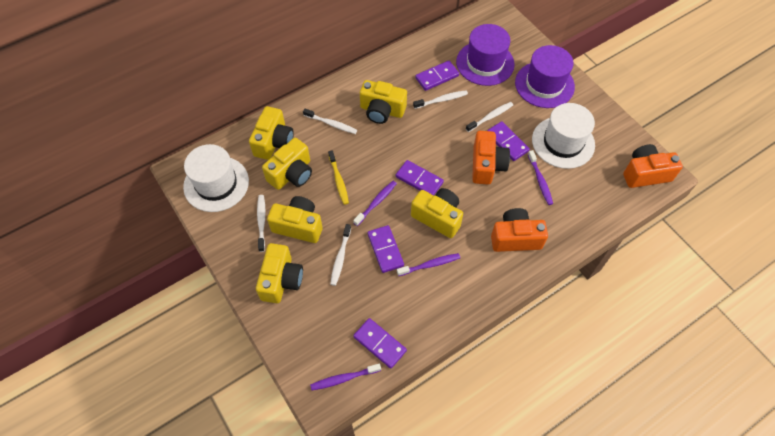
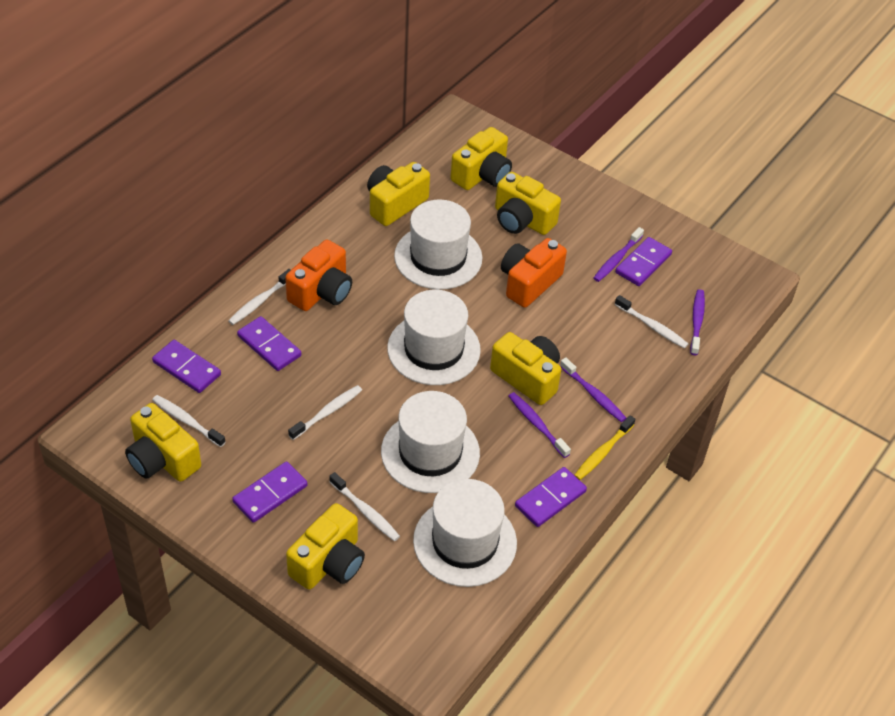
orange camera: 3 -> 2
purple hat: 2 -> 0
white hat: 2 -> 4

